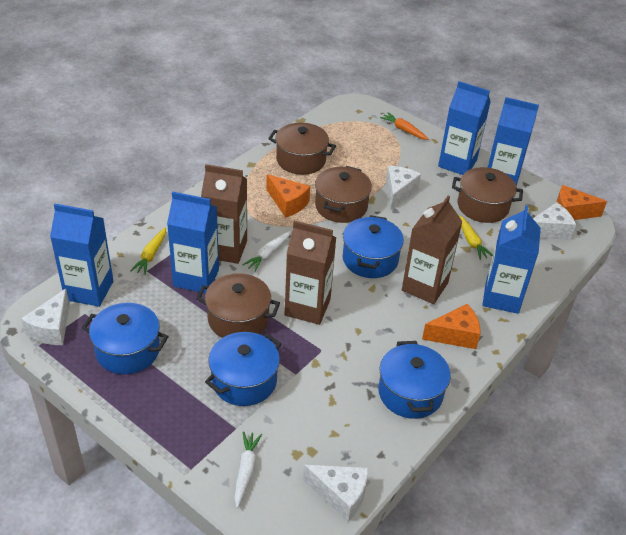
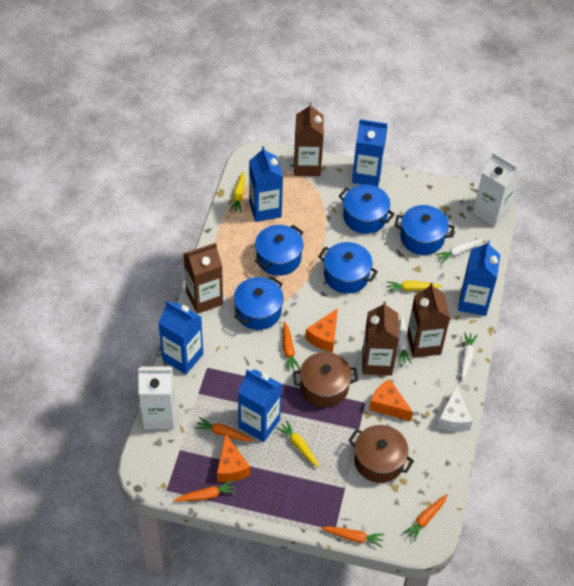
blue pot: 4 -> 5
brown carton: 3 -> 4
brown pot: 4 -> 2
orange carrot: 1 -> 5
white carrot: 2 -> 3
white carton: 0 -> 2
white cheese: 4 -> 1
yellow carrot: 2 -> 3

